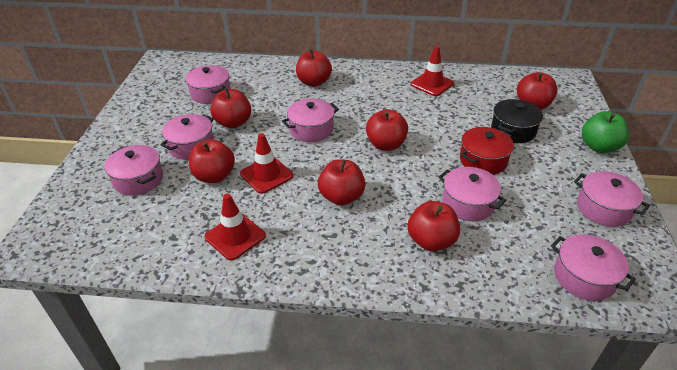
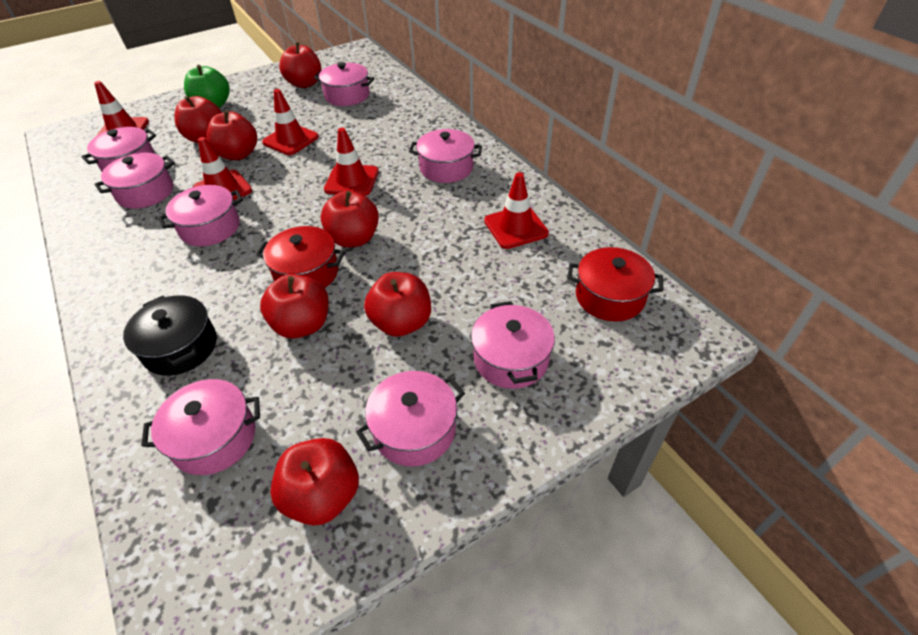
pink pot: 7 -> 8
red pot: 1 -> 2
red traffic cone: 3 -> 5

